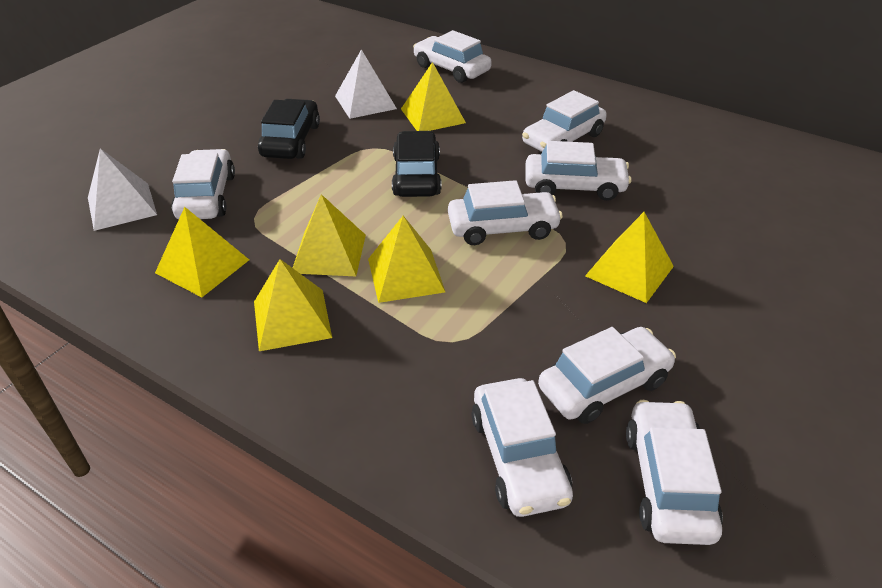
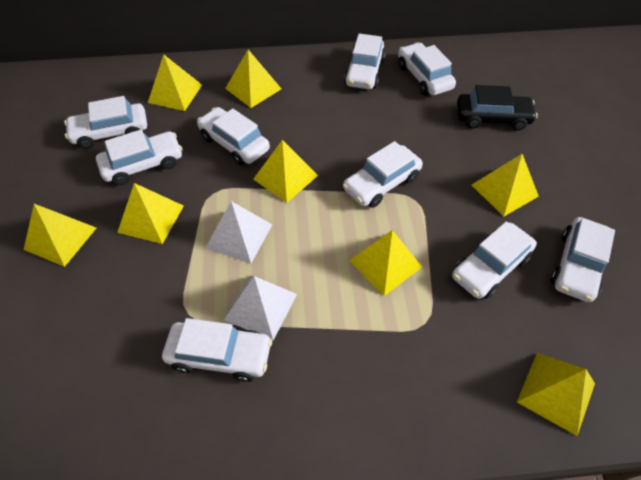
black car: 2 -> 1
white car: 8 -> 9
yellow pyramid: 6 -> 8

